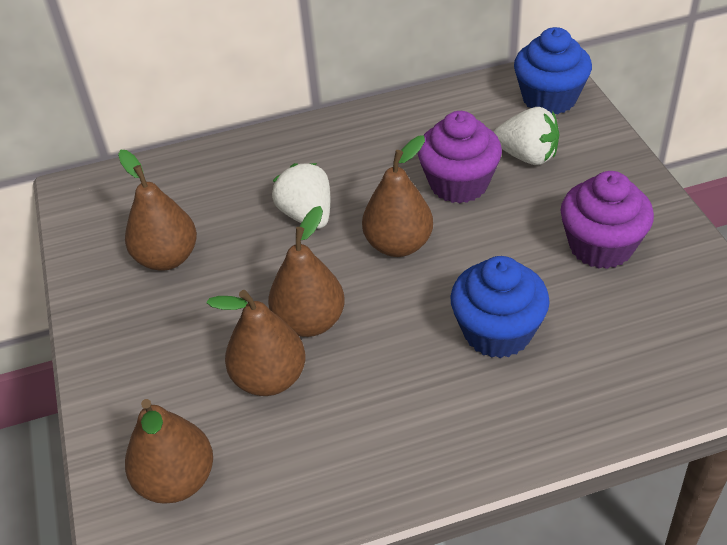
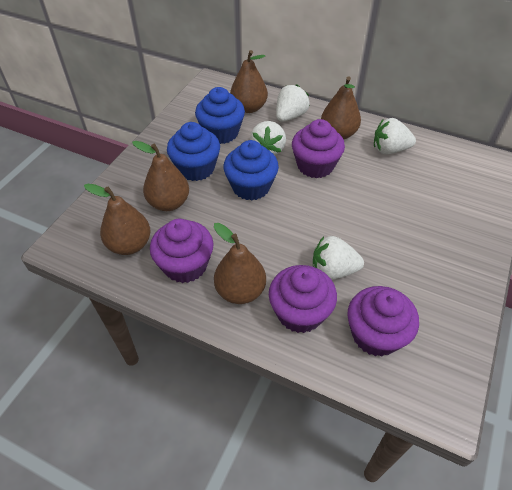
blue cupcake: 2 -> 3
purple cupcake: 2 -> 4
white strawberry: 2 -> 4

